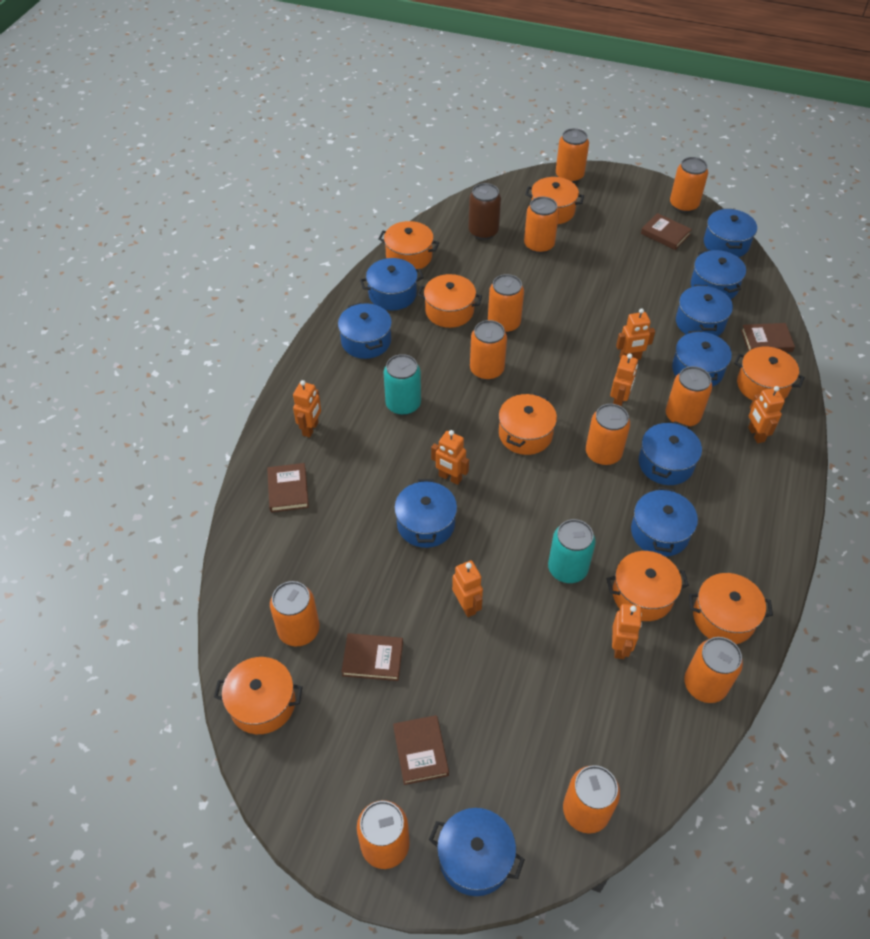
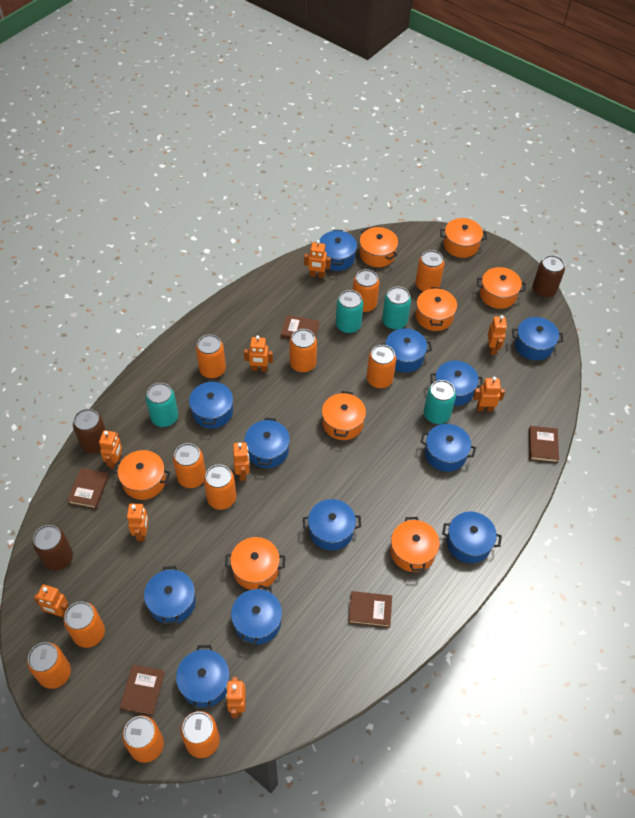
blue pot: 10 -> 12
brown can: 1 -> 3
orange robot: 7 -> 9
turquoise can: 2 -> 4

